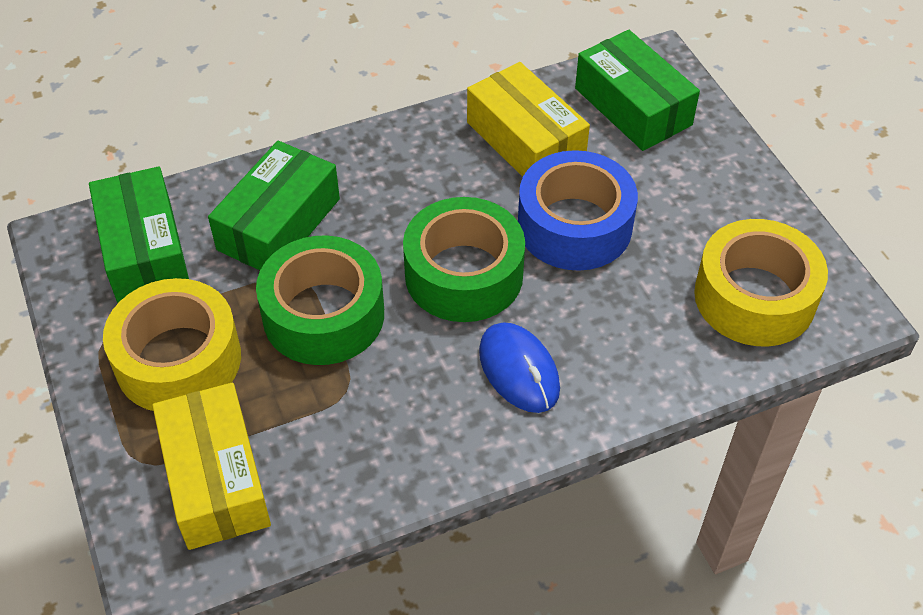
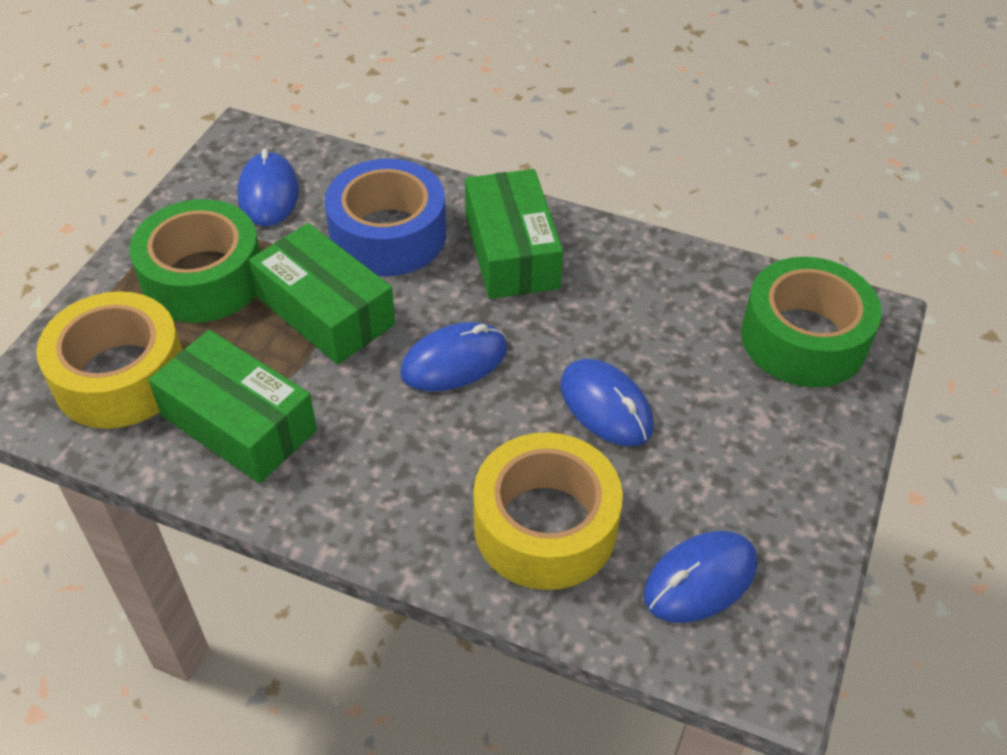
blue mouse: 1 -> 4
yellow box: 2 -> 0

